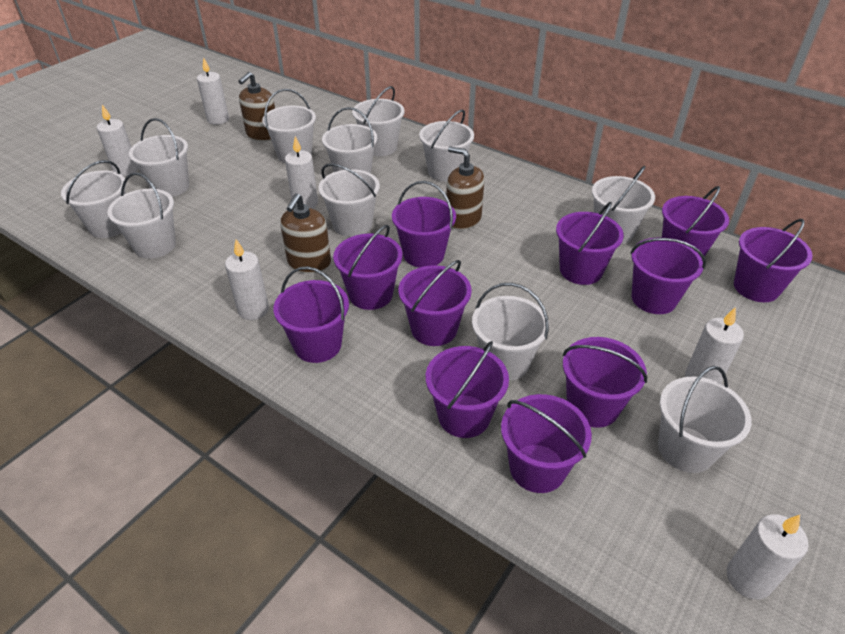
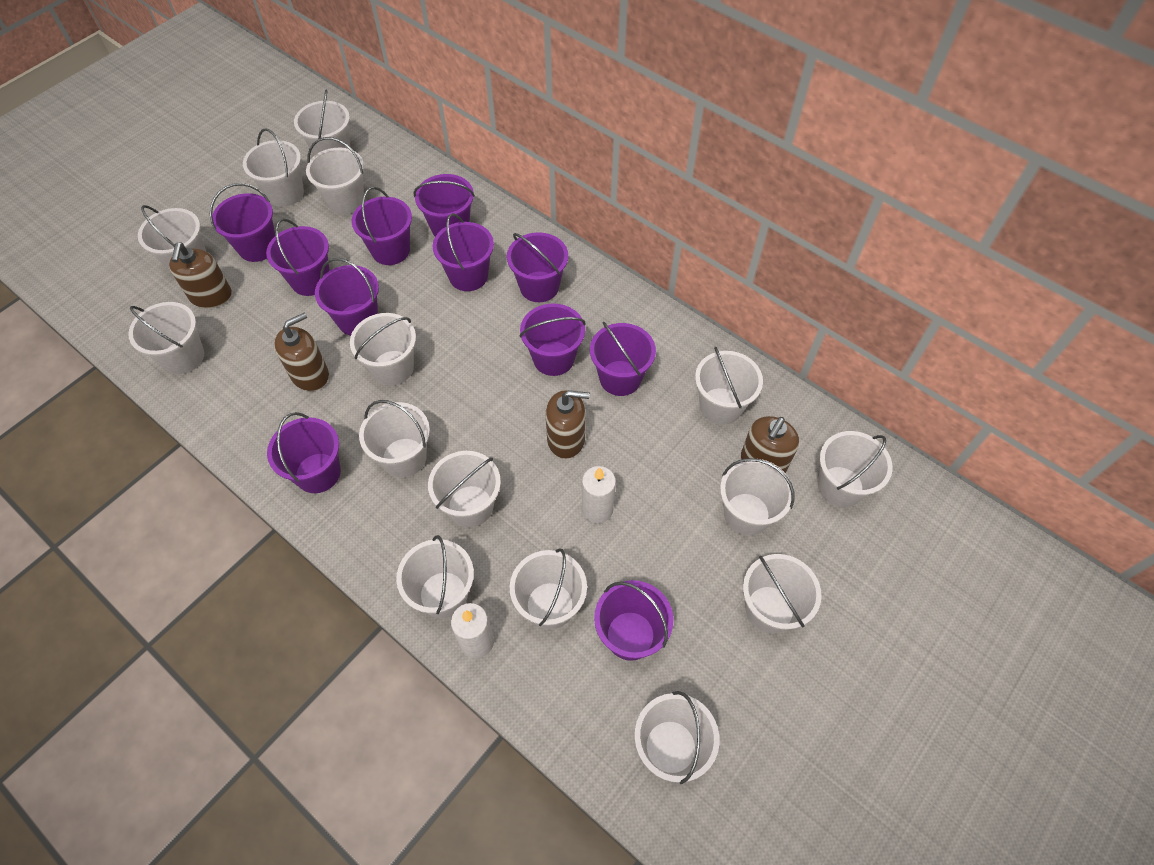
brown soap dispenser: 3 -> 4
white bucket: 11 -> 15
white candle: 6 -> 2

